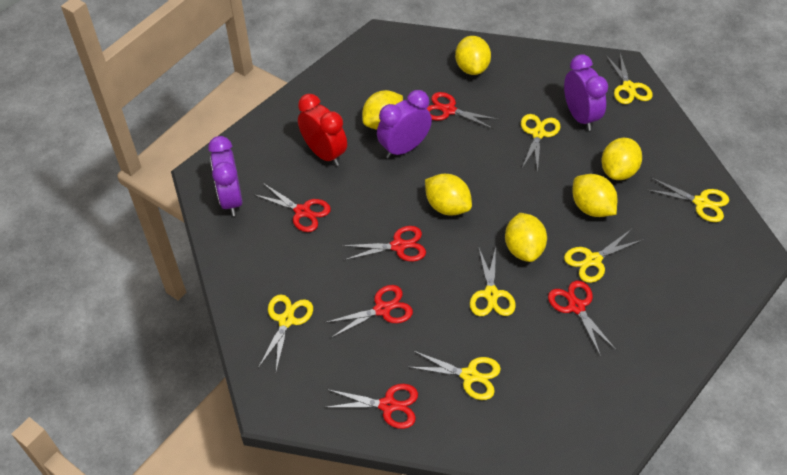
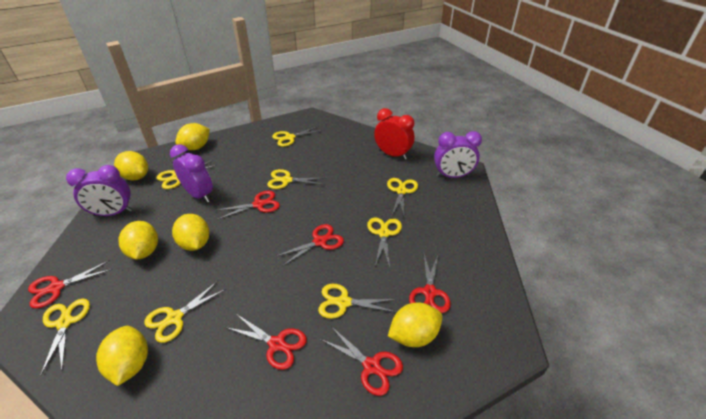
yellow scissors: 7 -> 8

